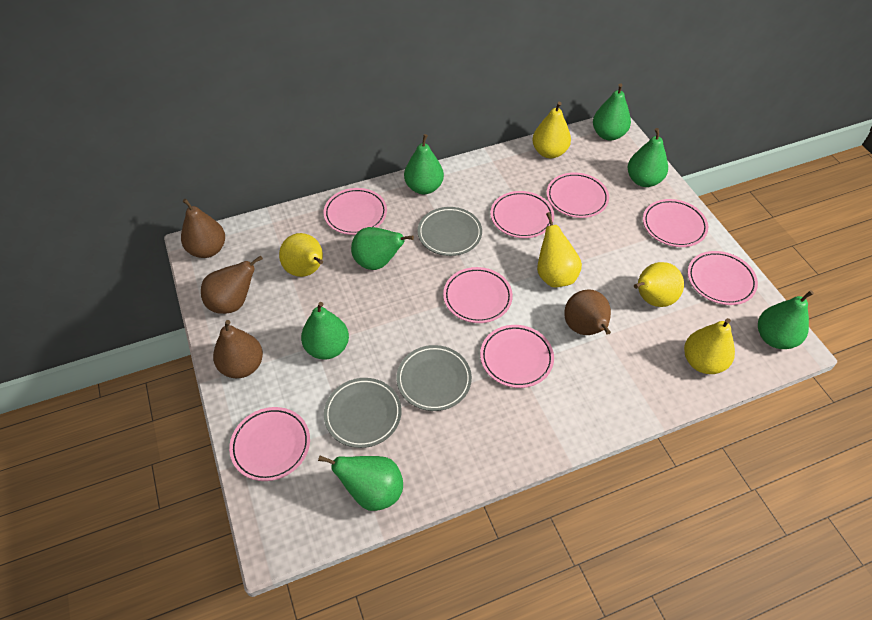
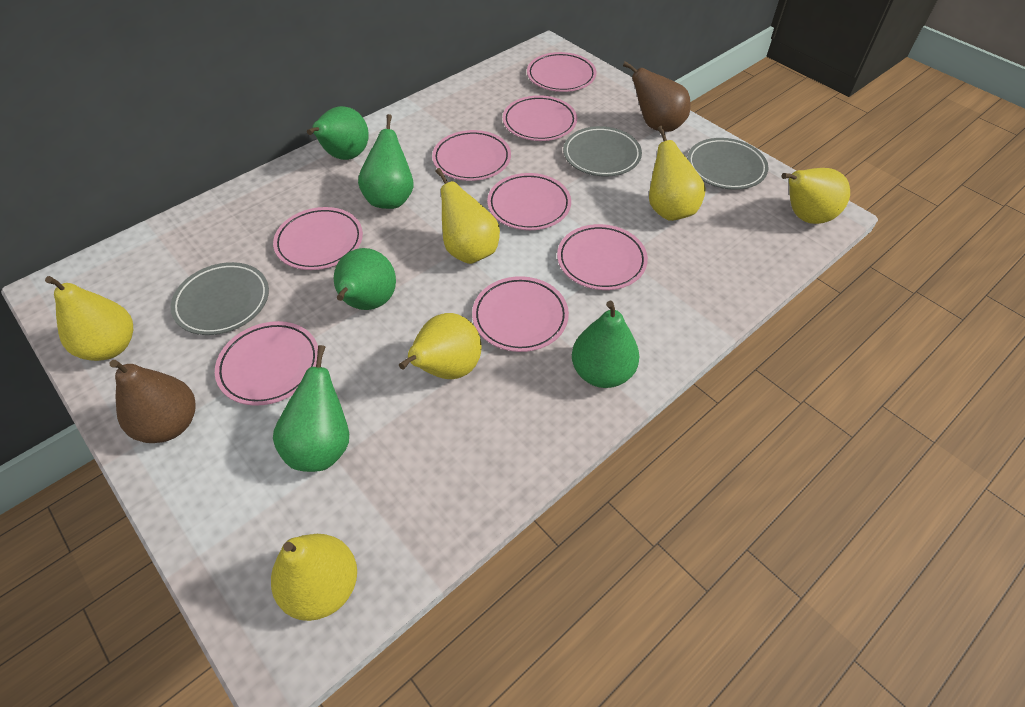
brown pear: 4 -> 2
green pear: 7 -> 5
yellow pear: 5 -> 6

